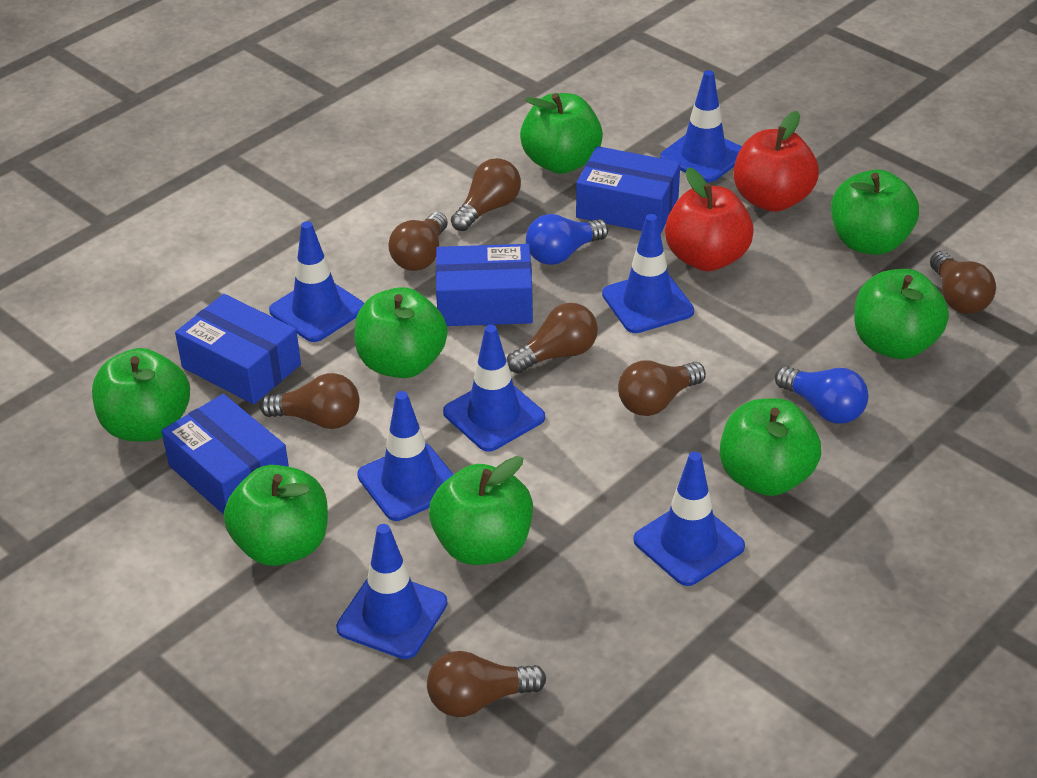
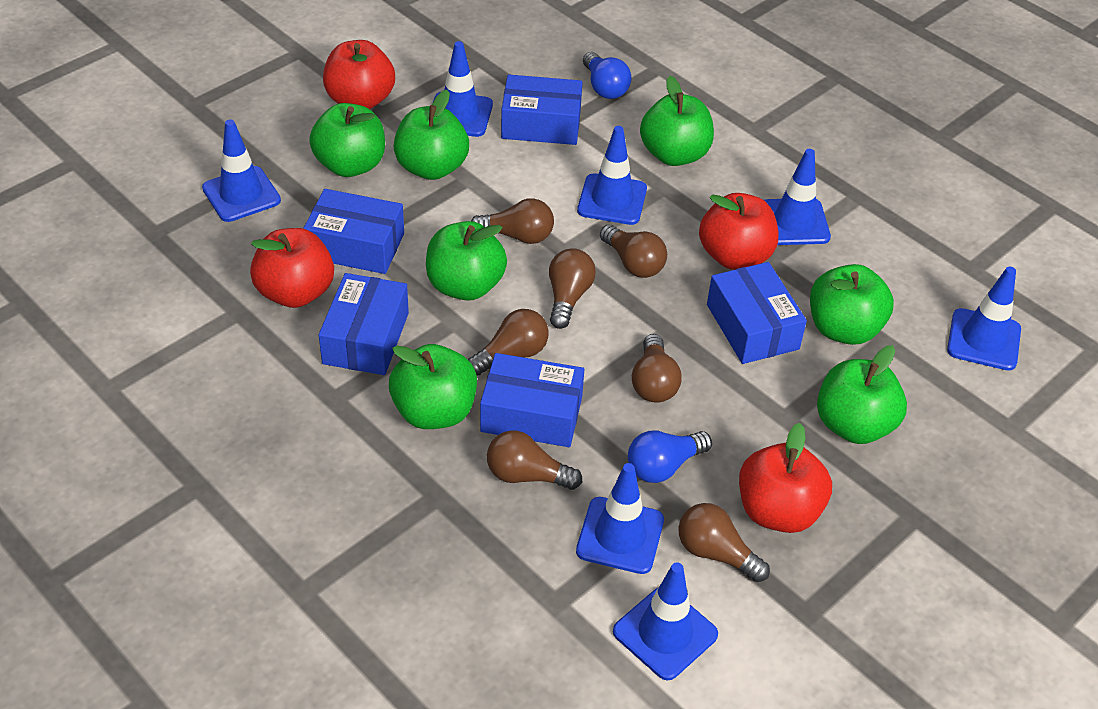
blue box: 4 -> 5
green apple: 8 -> 7
red apple: 2 -> 4

